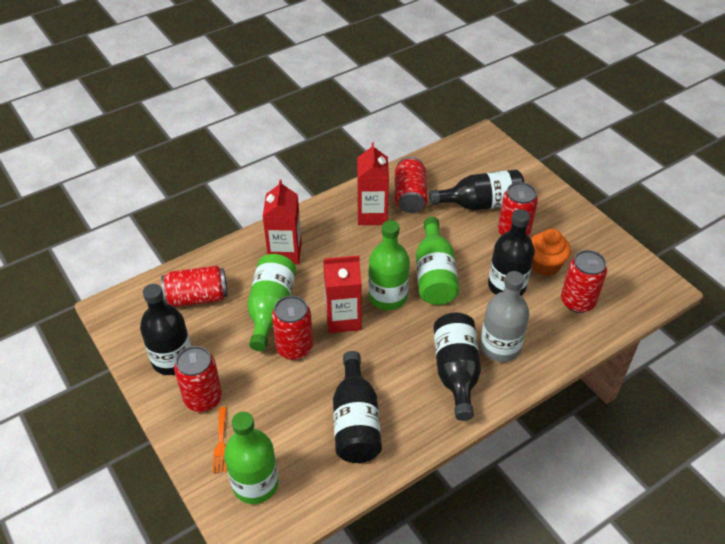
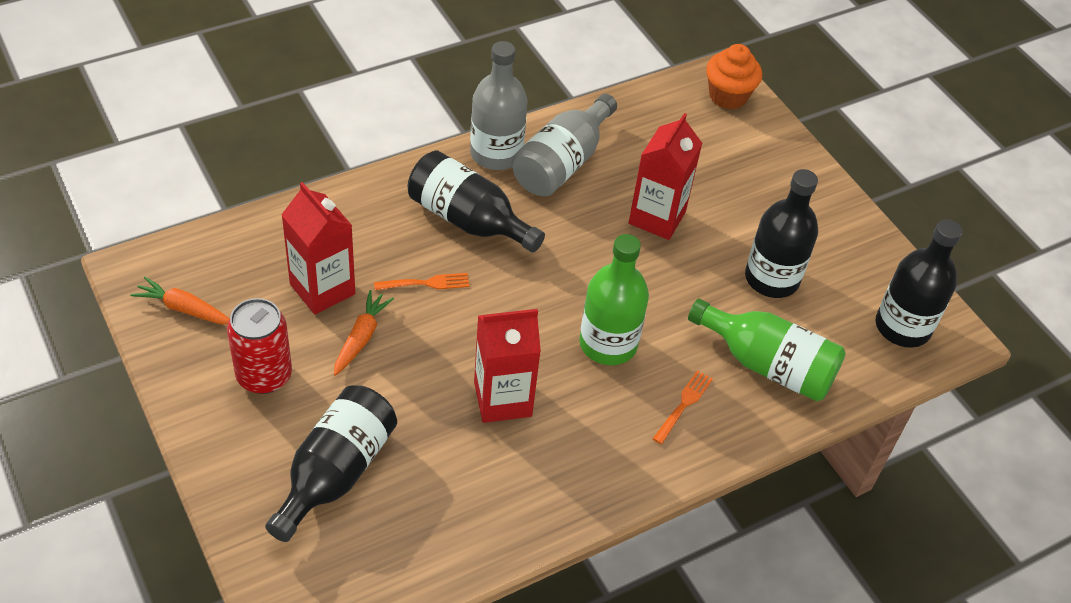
black bottle: 5 -> 4
green bottle: 4 -> 2
grey bottle: 1 -> 2
orange carrot: 0 -> 2
orange fork: 1 -> 2
red can: 6 -> 1

